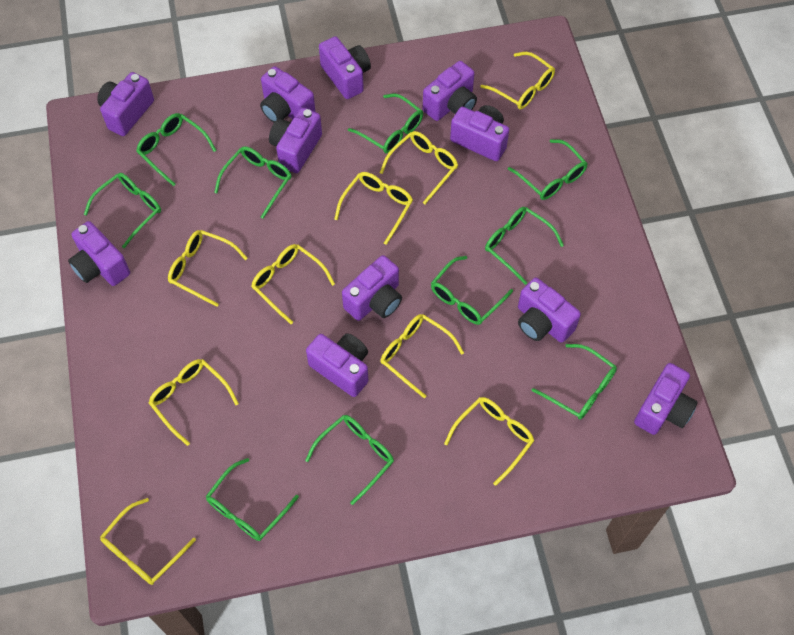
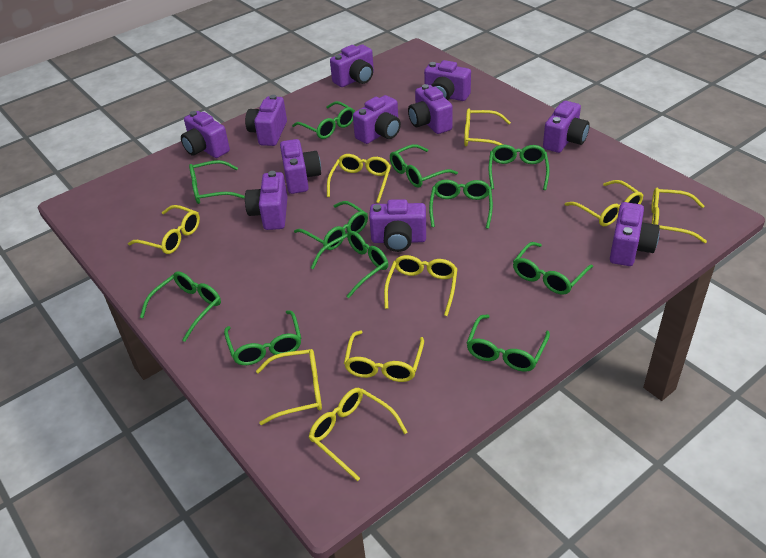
green glasses: 10 -> 11

